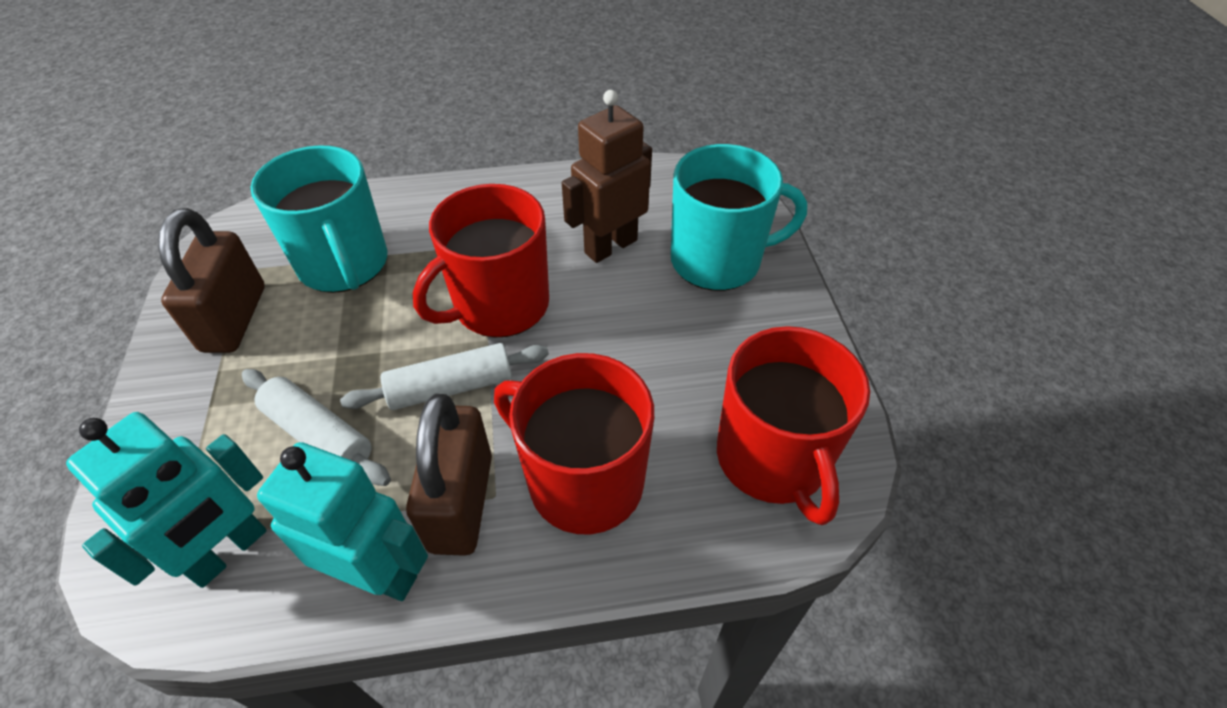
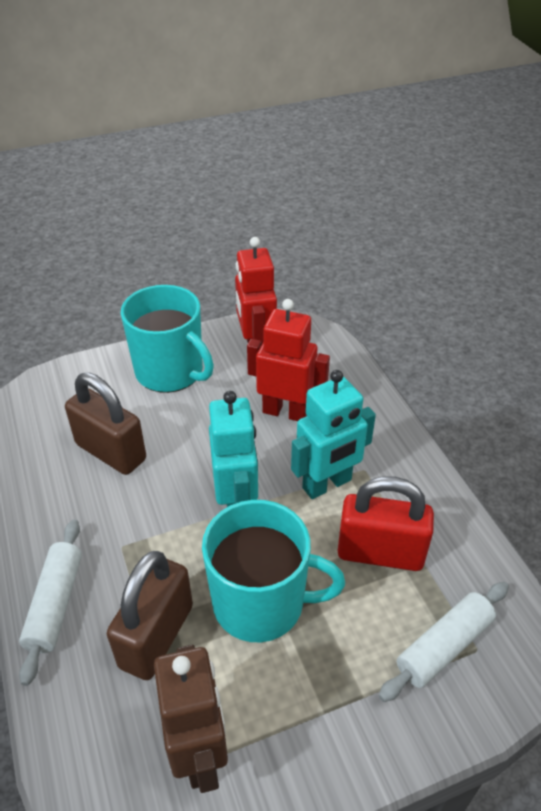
red mug: 3 -> 0
red padlock: 0 -> 1
red robot: 0 -> 2

